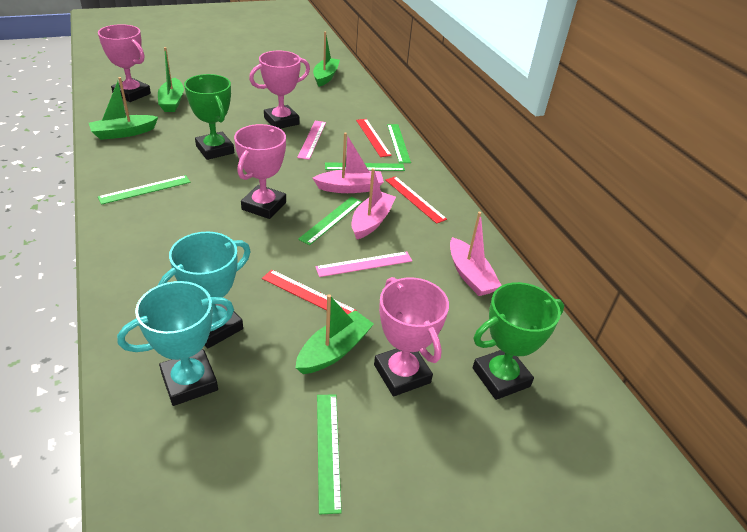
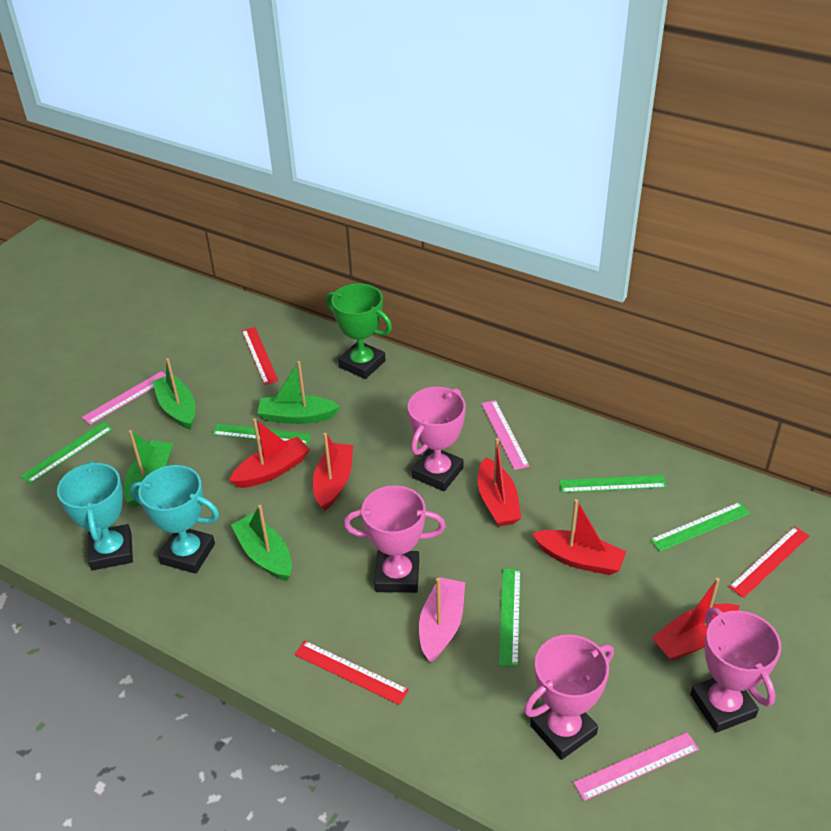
green trophy: 2 -> 1
pink boat: 3 -> 1
pink ruler: 2 -> 3
red boat: 0 -> 5

